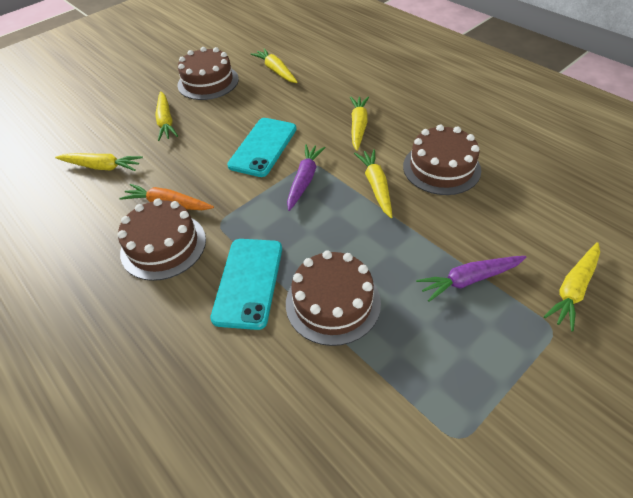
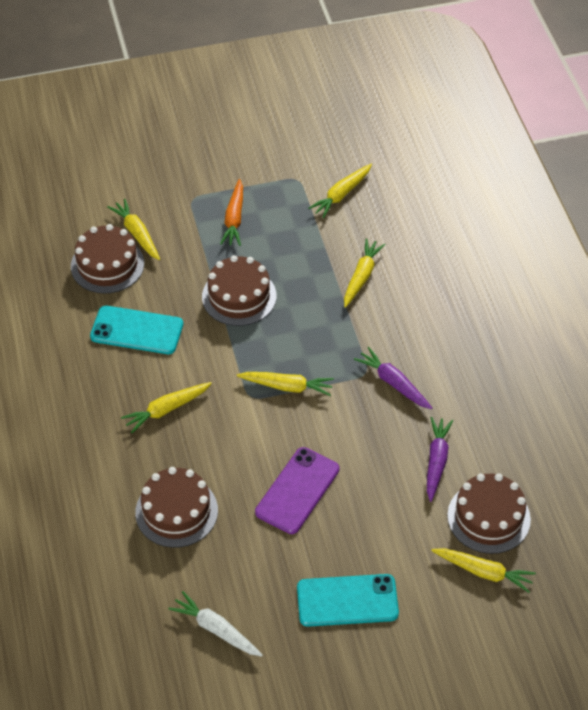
purple phone: 0 -> 1
white carrot: 0 -> 1

